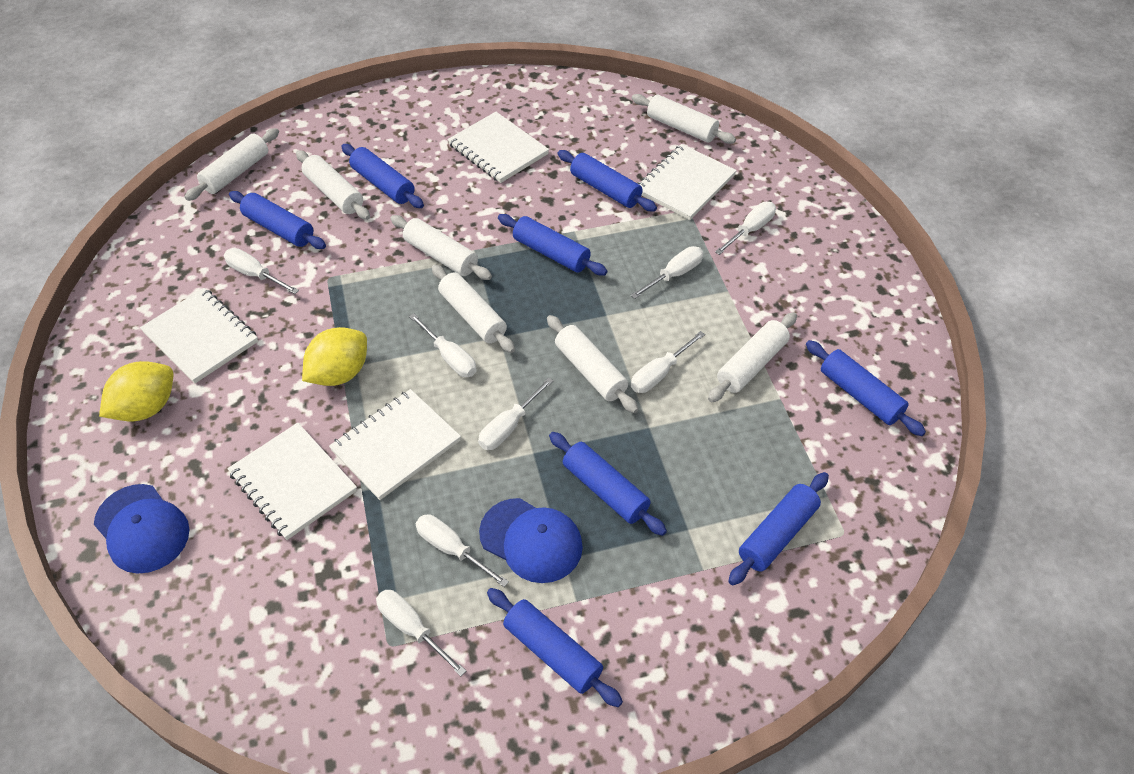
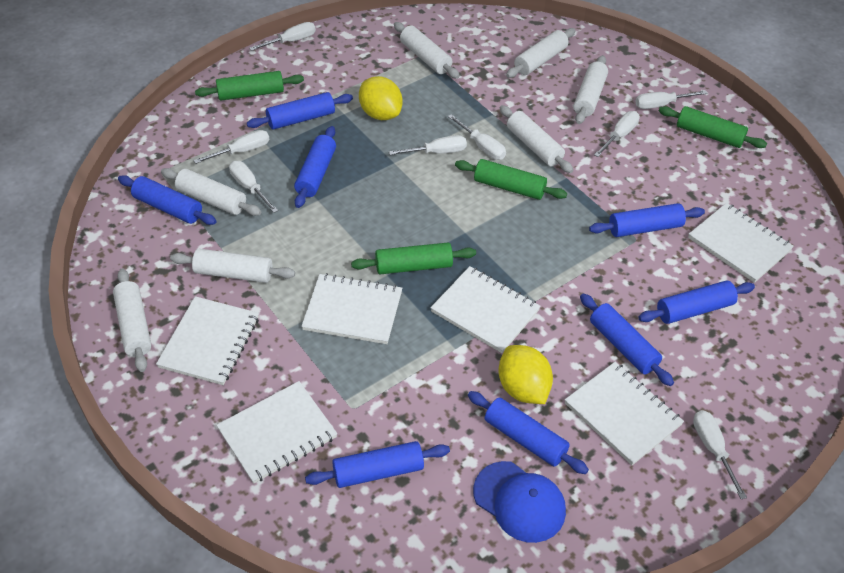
blue cap: 2 -> 1
green rolling pin: 0 -> 4
white notebook: 5 -> 6

